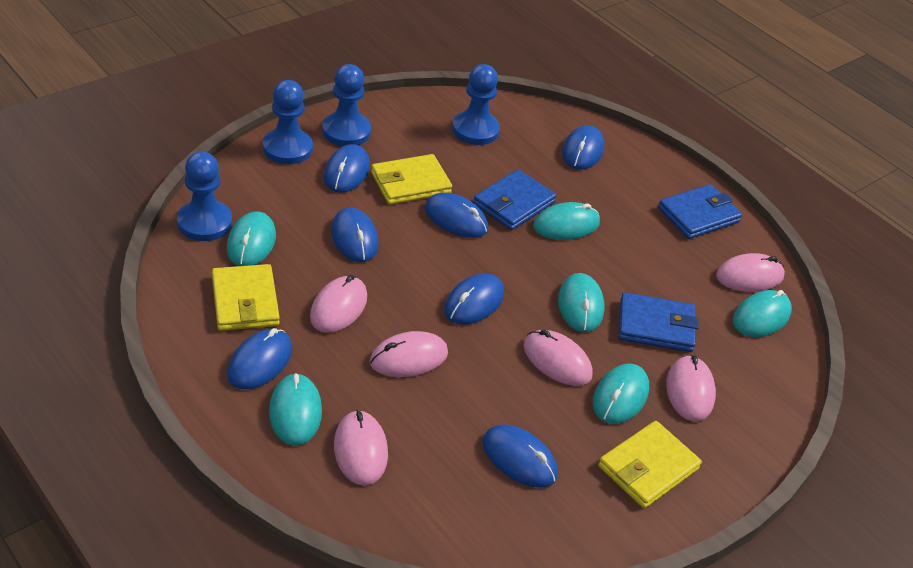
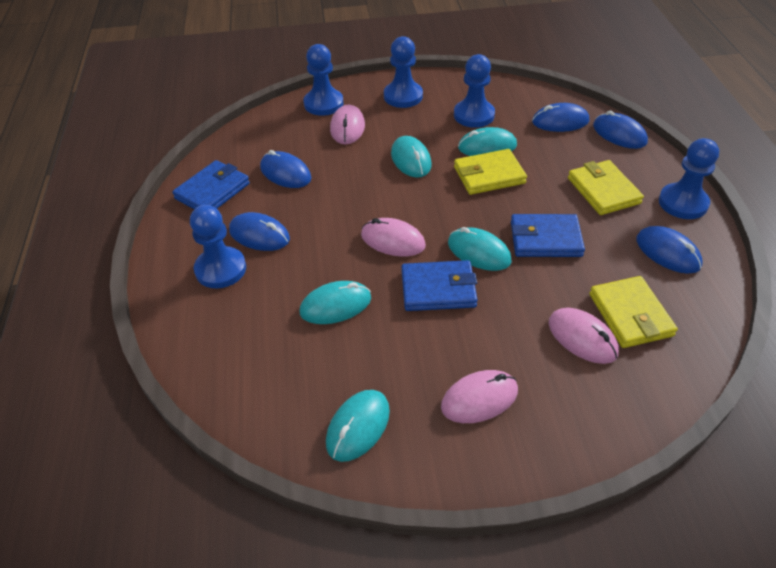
blue mouse: 7 -> 5
blue pawn: 4 -> 5
pink mouse: 6 -> 4
turquoise mouse: 6 -> 5

